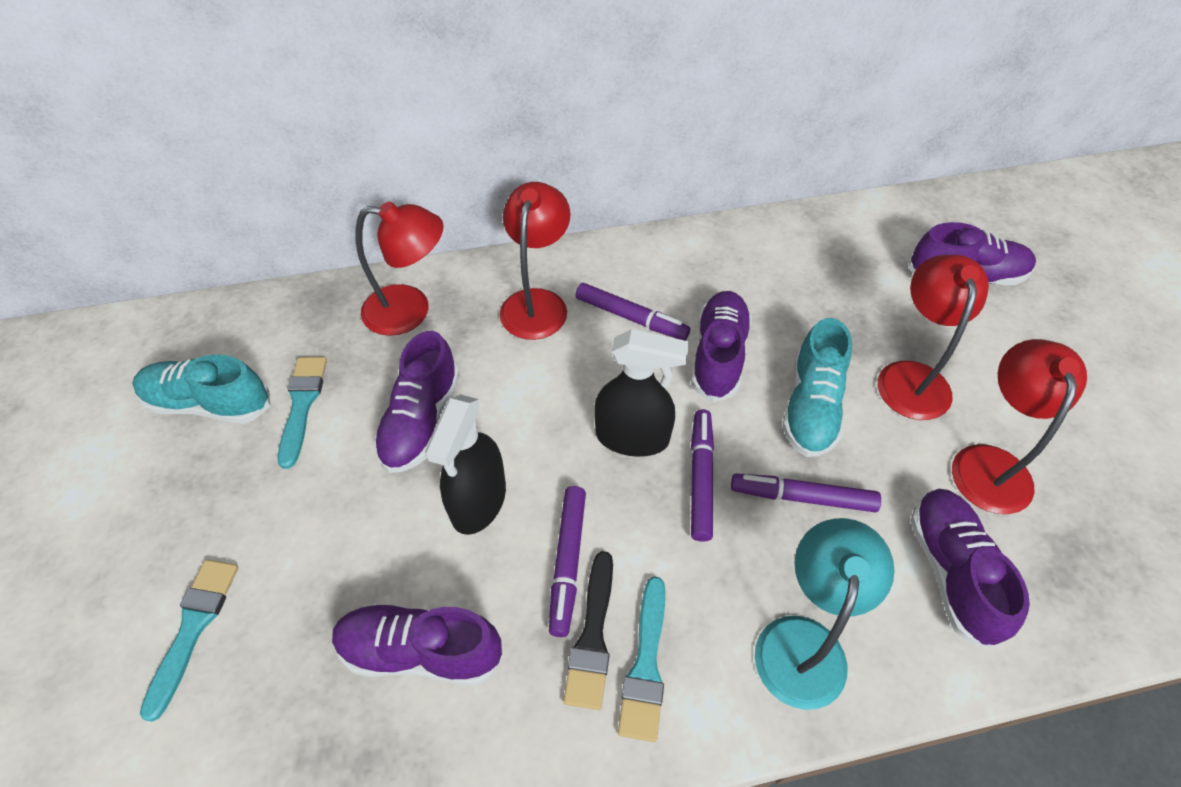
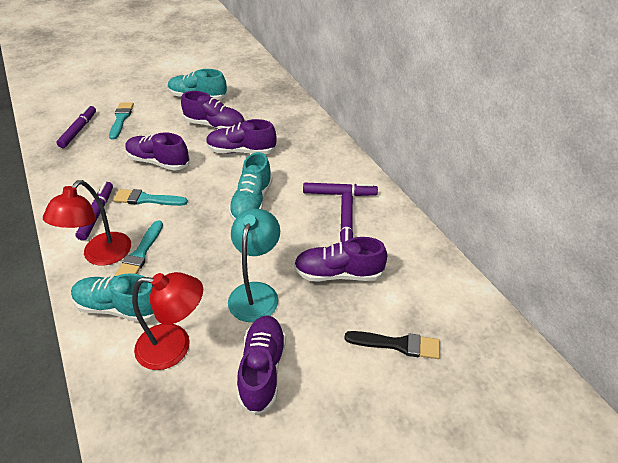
black spray bottle: 2 -> 0
red lamp: 4 -> 2
turquoise shoe: 2 -> 3

